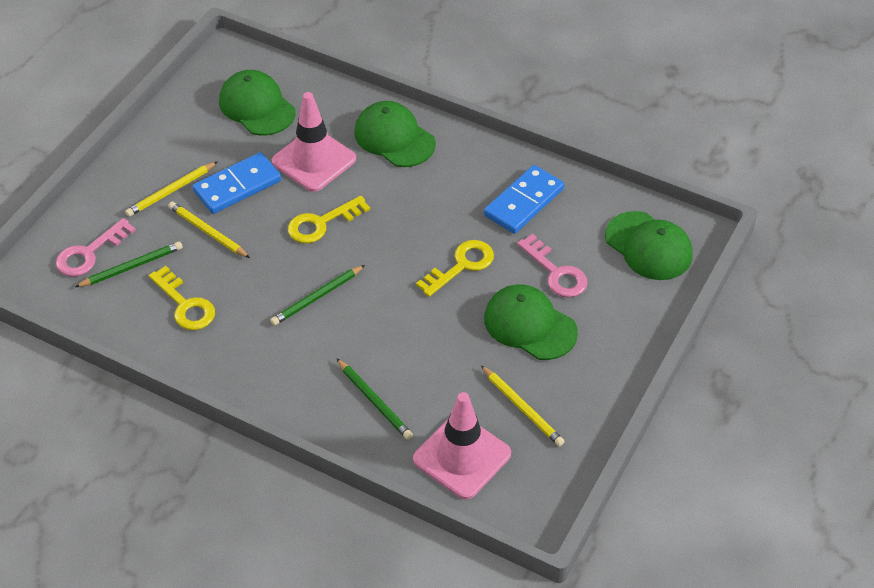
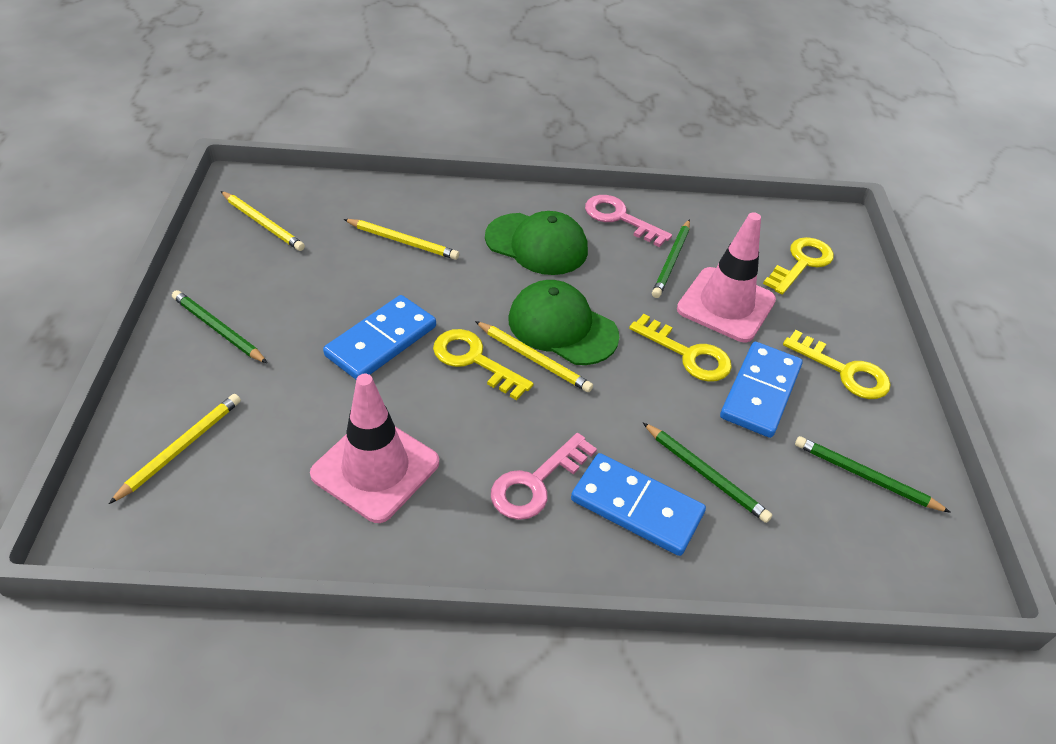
blue domino: 2 -> 3
green cap: 4 -> 2
green pencil: 3 -> 4
yellow key: 3 -> 4
yellow pencil: 3 -> 4

